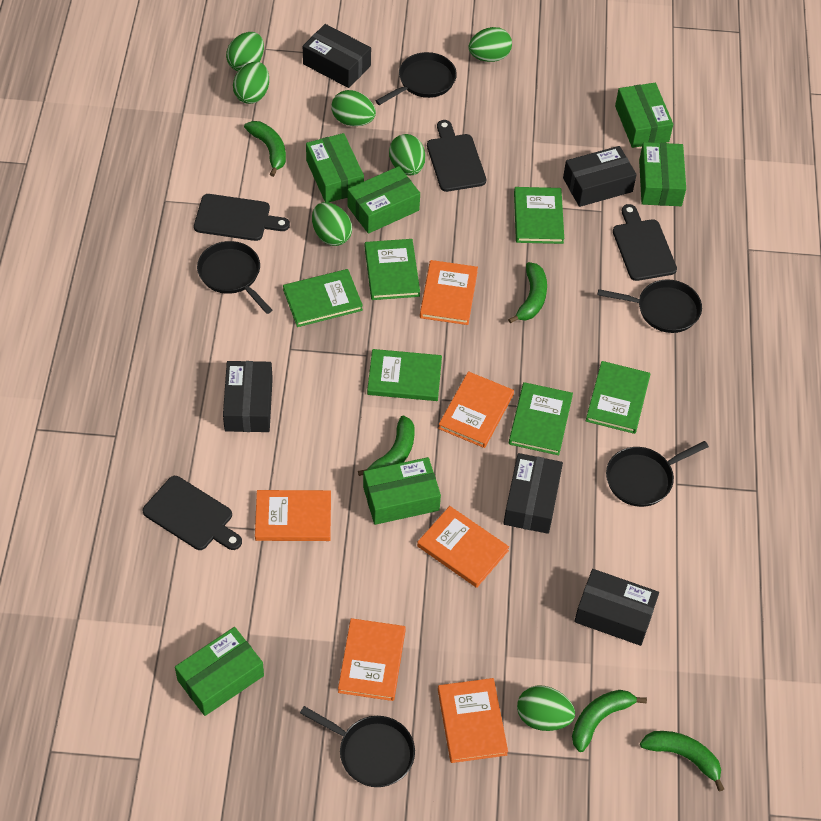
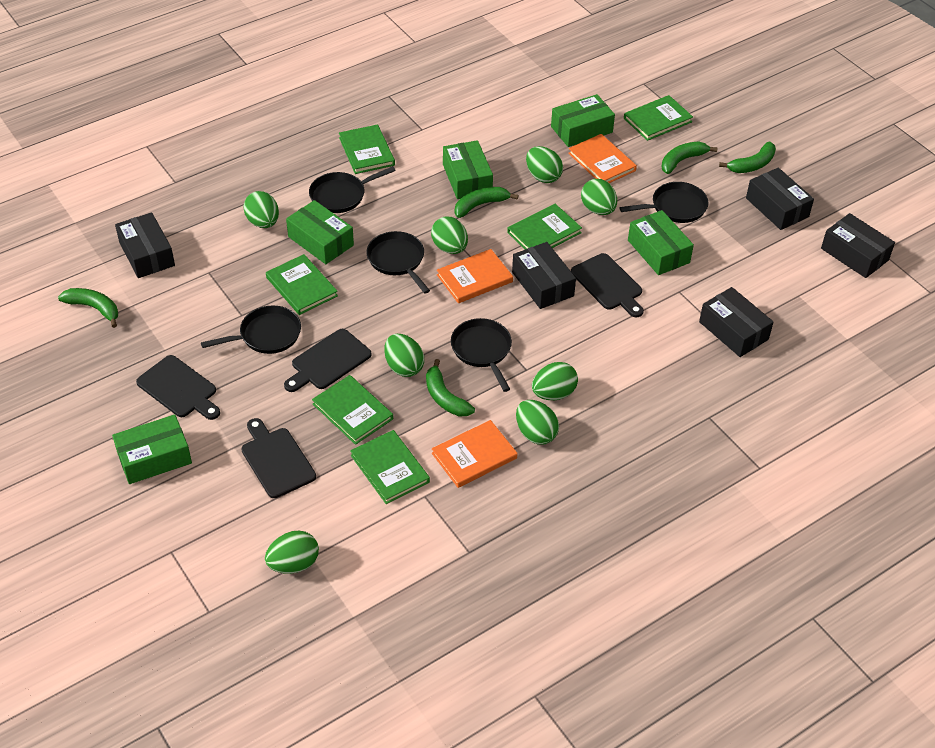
green box: 6 -> 5
green egg: 7 -> 8
orange book: 6 -> 3

